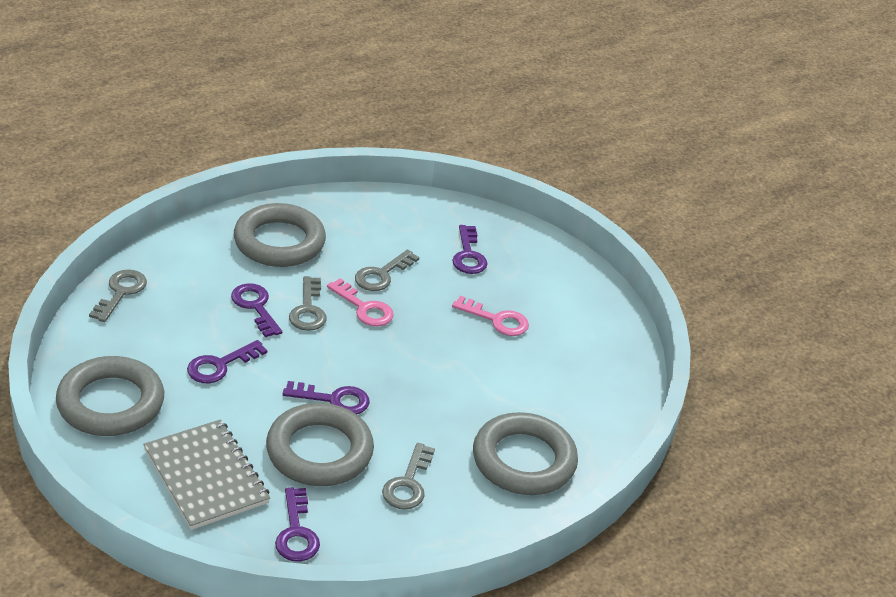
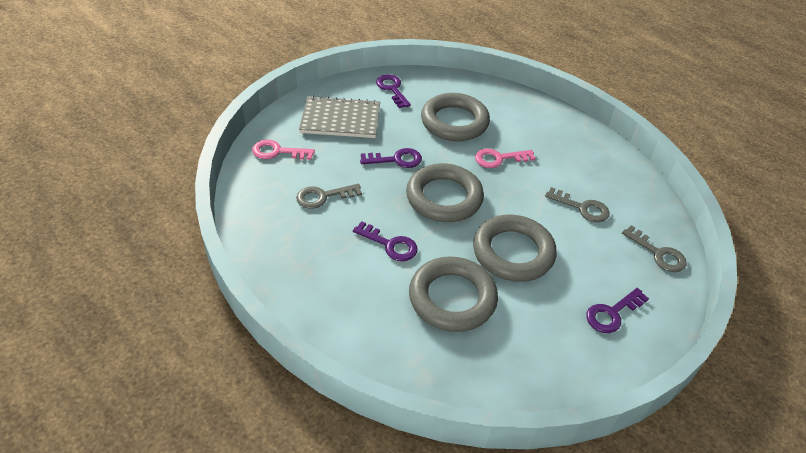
grey key: 4 -> 3
purple key: 5 -> 4

